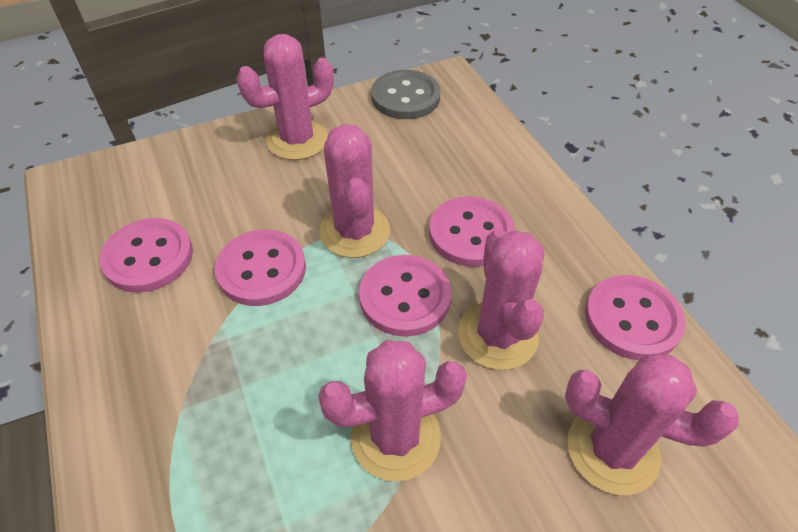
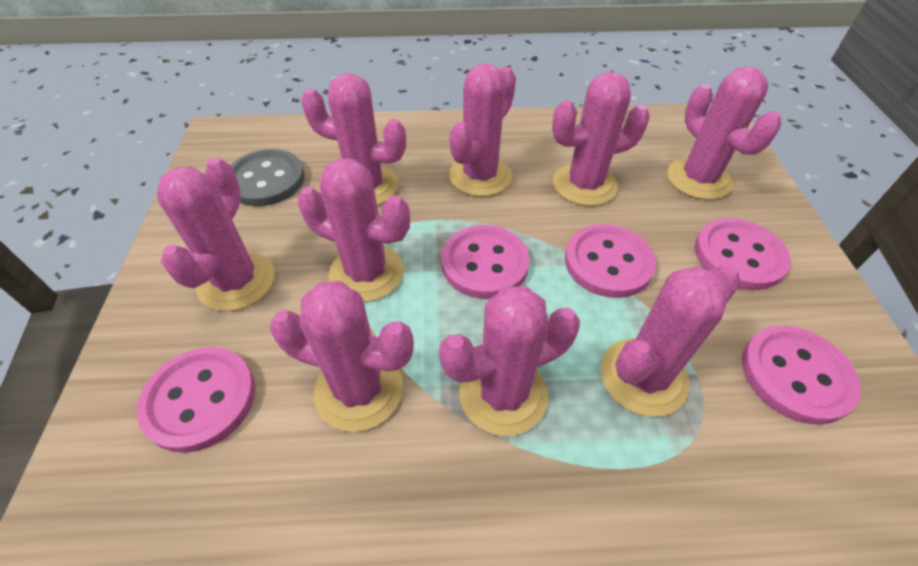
pink cactus: 5 -> 9

